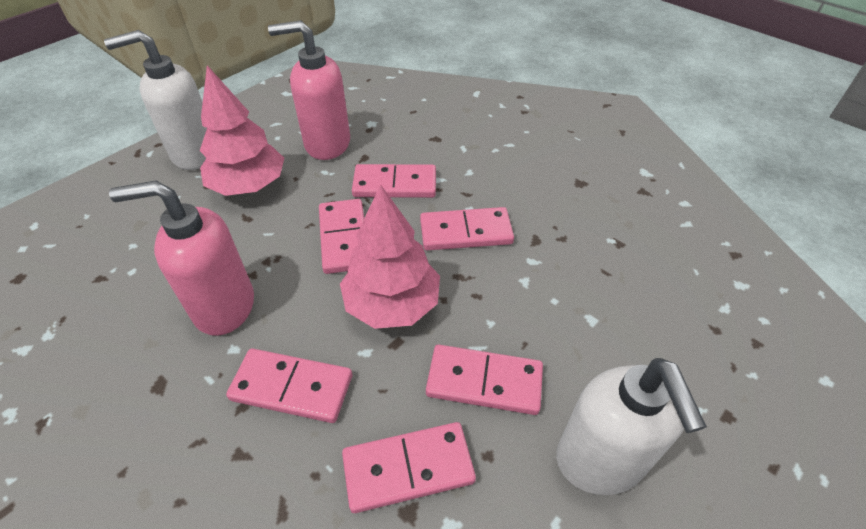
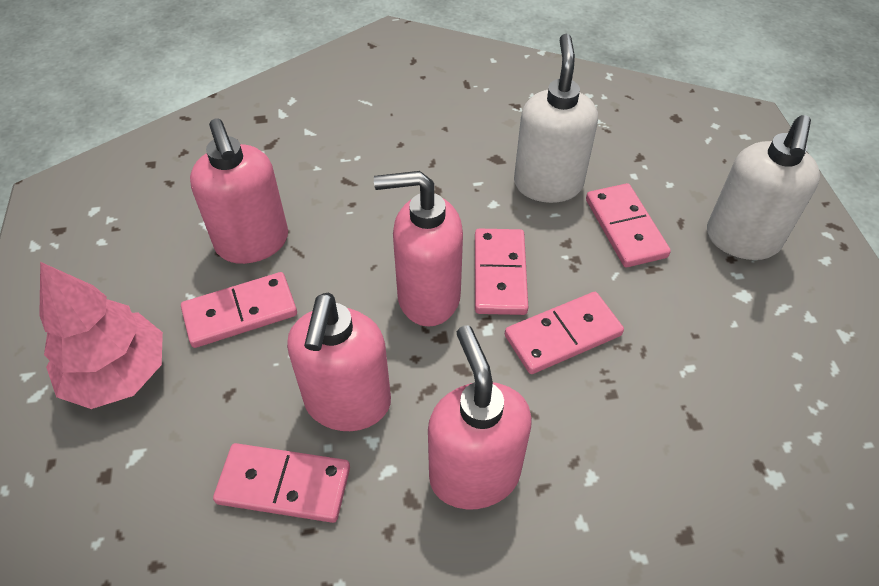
pink domino: 6 -> 5
pink soap dispenser: 2 -> 4
pink tree: 2 -> 1

